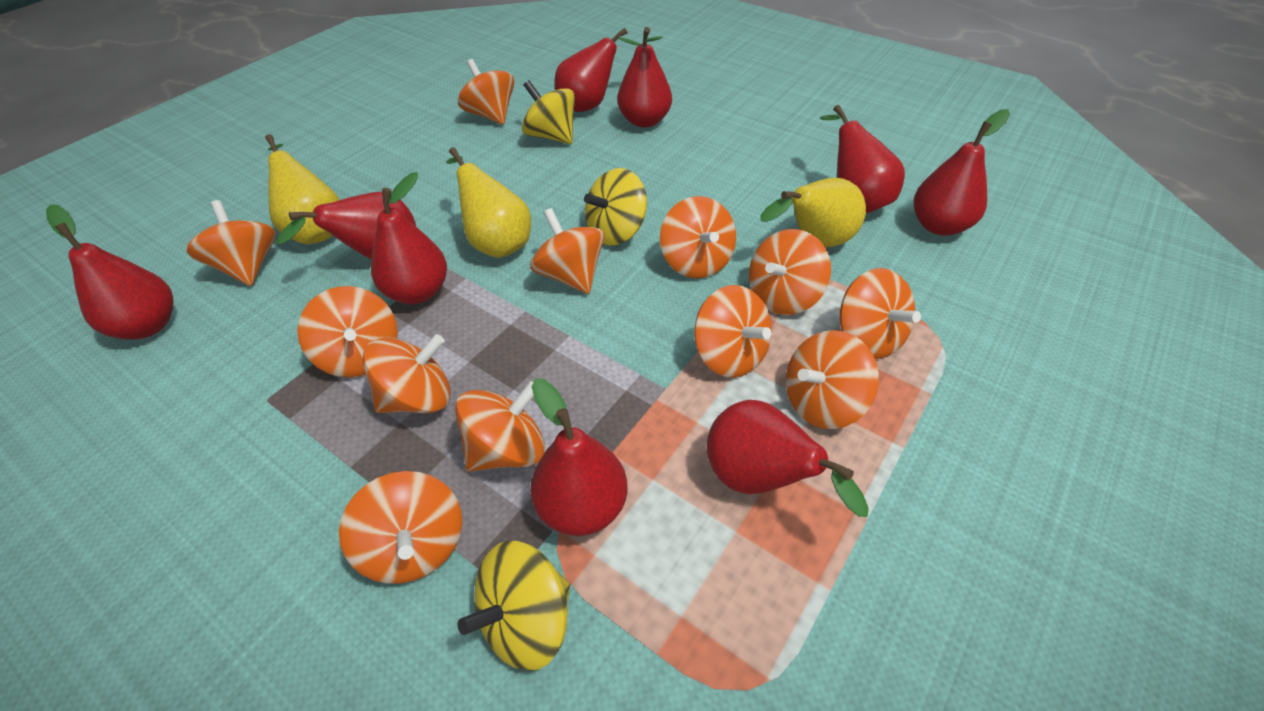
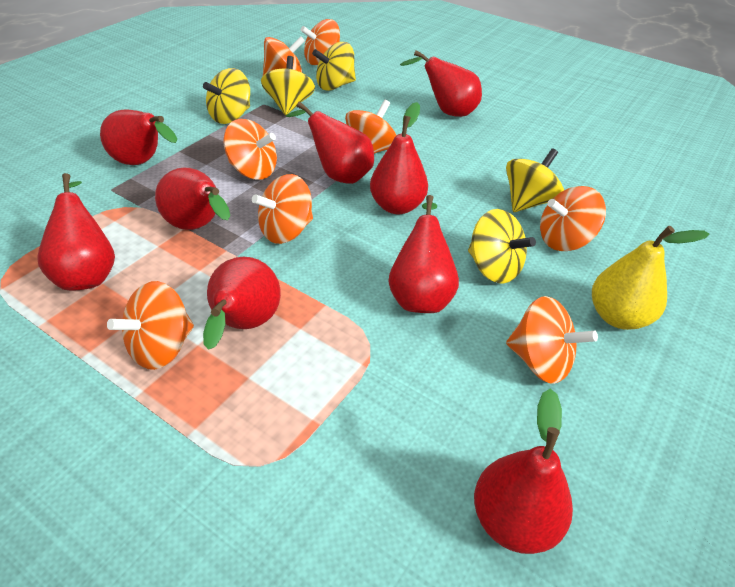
orange spinning top: 12 -> 8
yellow pear: 3 -> 1
yellow spinning top: 3 -> 5

